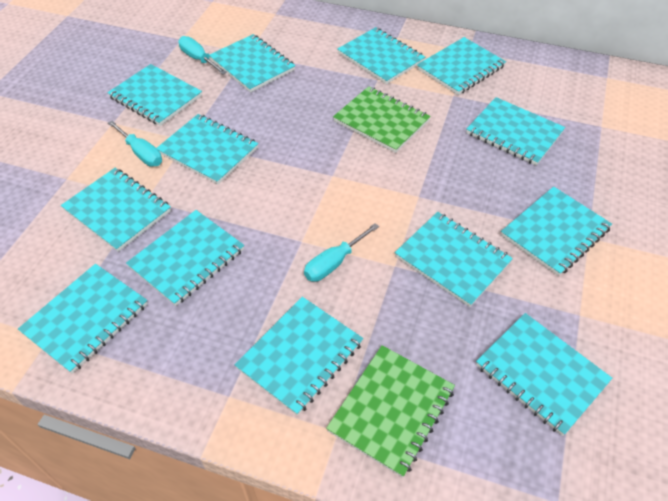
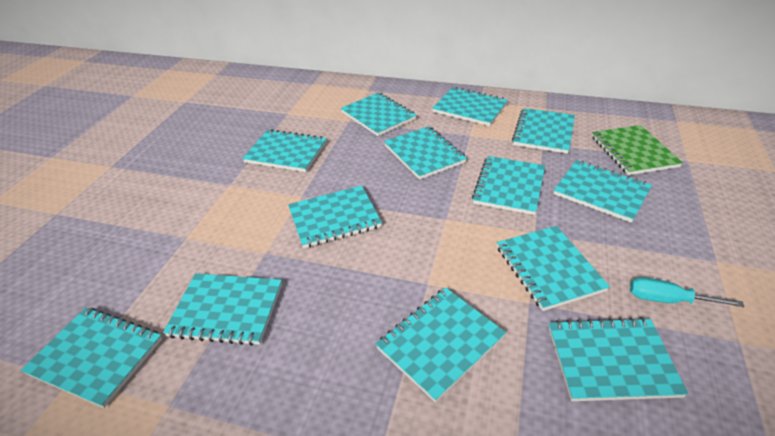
green notebook: 2 -> 1
turquoise screwdriver: 3 -> 1

